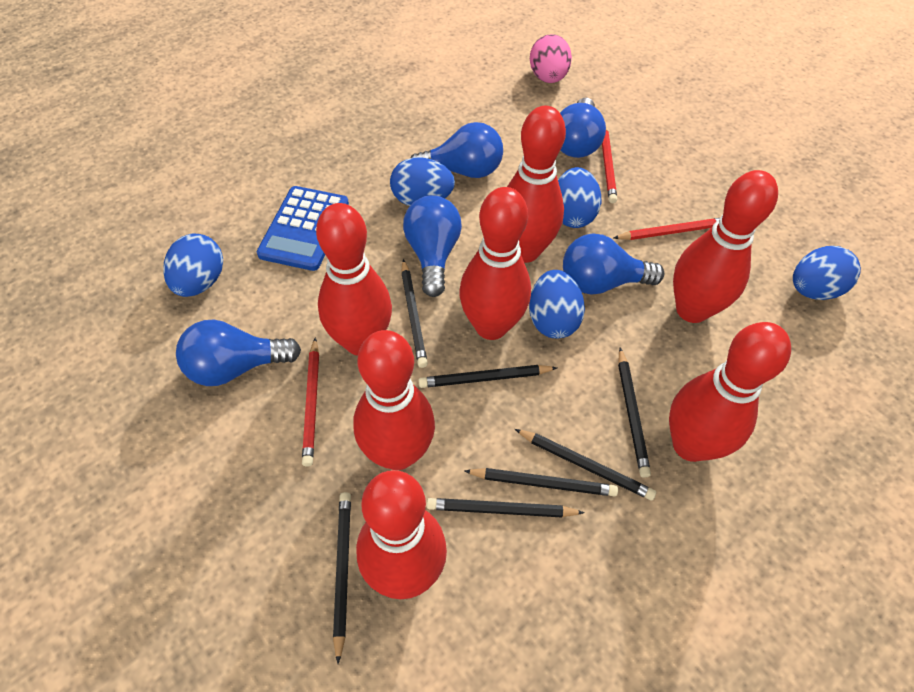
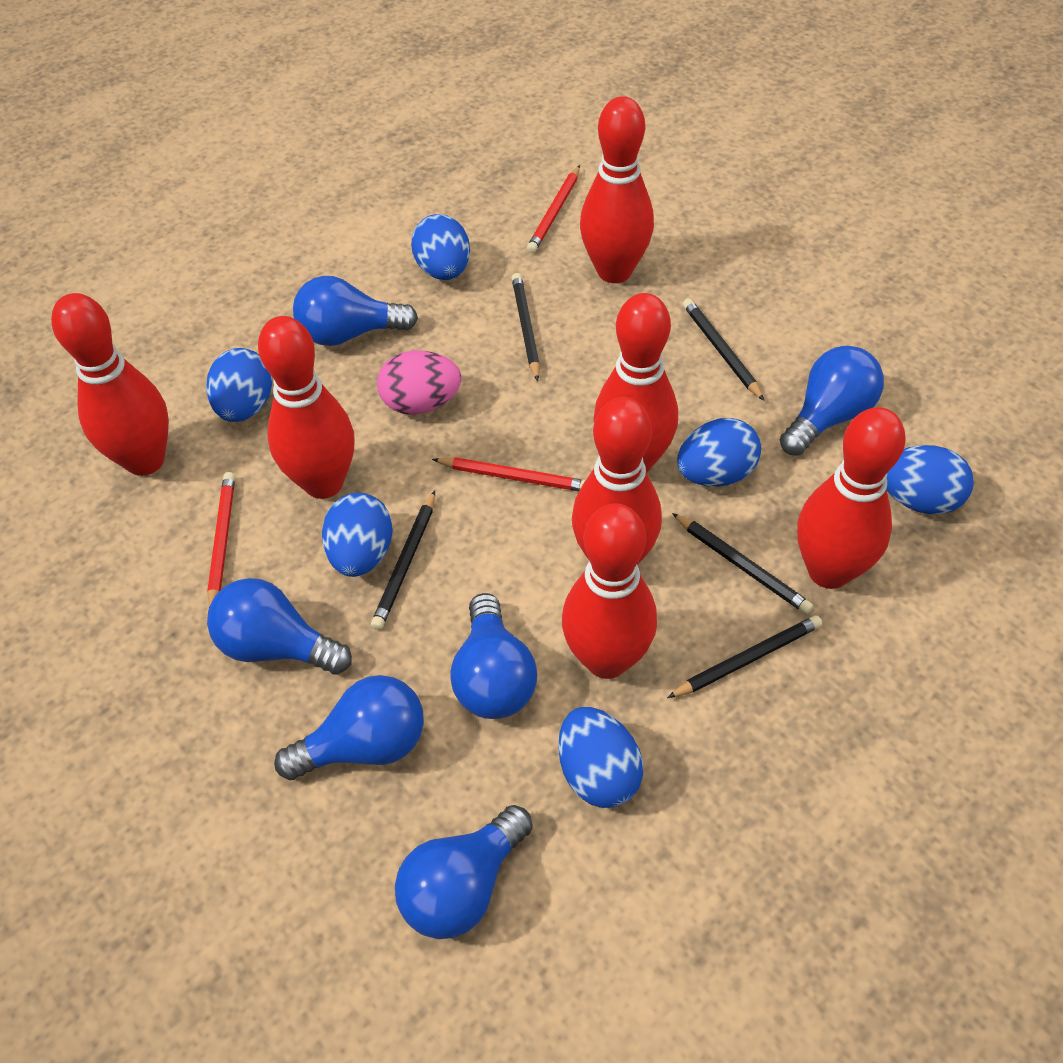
black pencil: 7 -> 5
blue calculator: 1 -> 0
blue egg: 5 -> 6
blue light bulb: 5 -> 6

